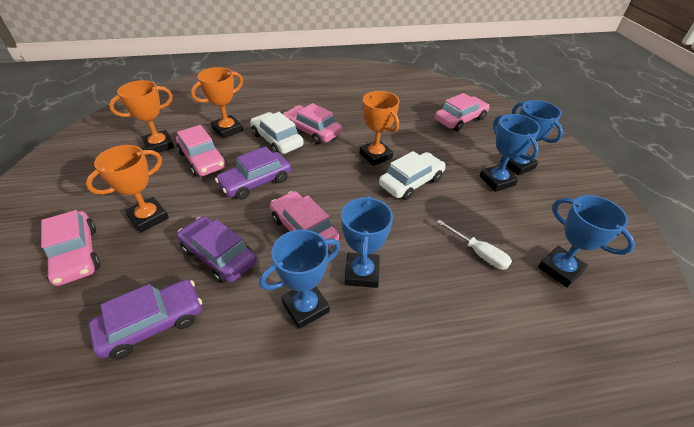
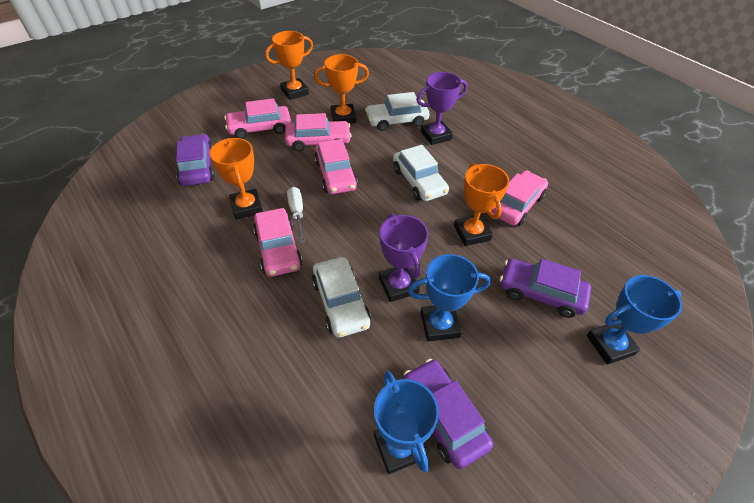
blue trophy: 5 -> 3
purple trophy: 0 -> 2
white car: 2 -> 3

